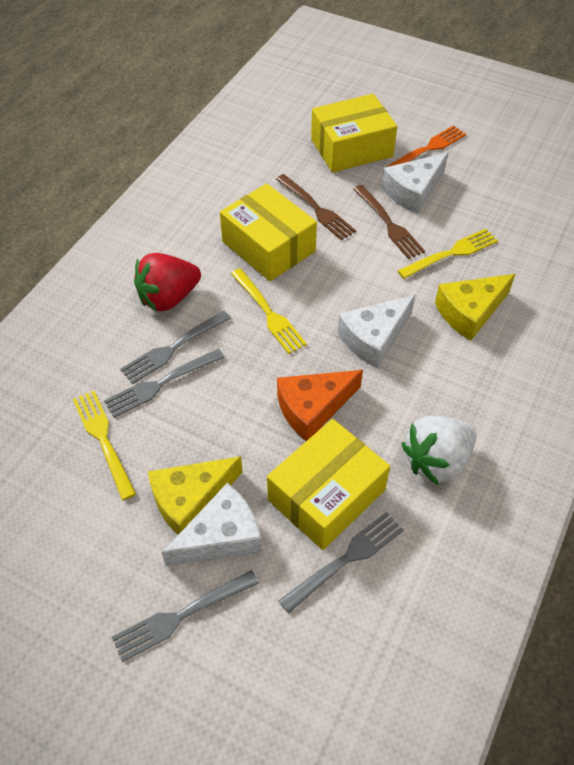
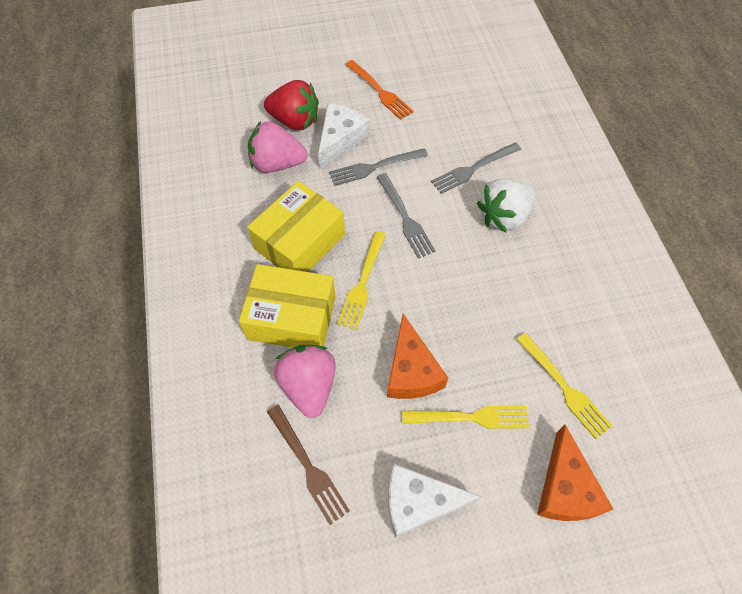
brown fork: 2 -> 1
grey fork: 4 -> 3
orange cheese: 1 -> 2
pink strawberry: 0 -> 2
white cheese: 3 -> 2
yellow box: 3 -> 2
yellow cheese: 2 -> 0

